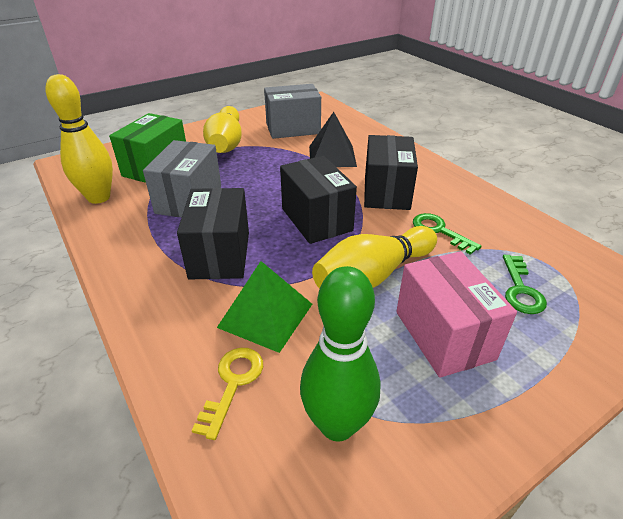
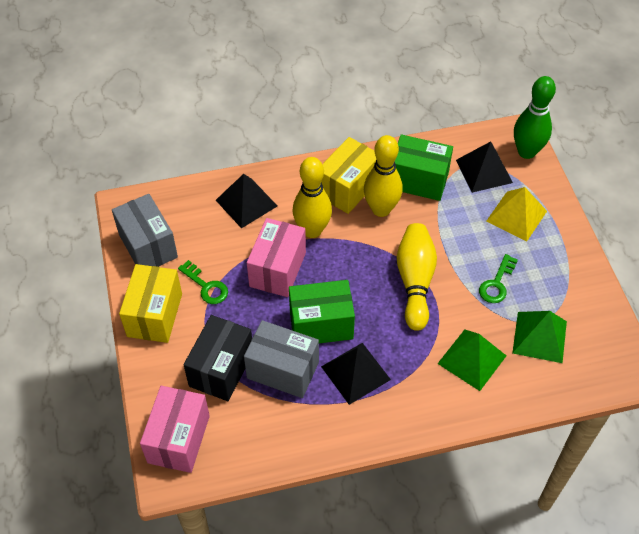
black box: 3 -> 1
black pyramid: 1 -> 3
green box: 1 -> 2
green pyramid: 1 -> 2
pink box: 1 -> 2
yellow box: 0 -> 2
yellow key: 1 -> 0
yellow pyramid: 0 -> 1

